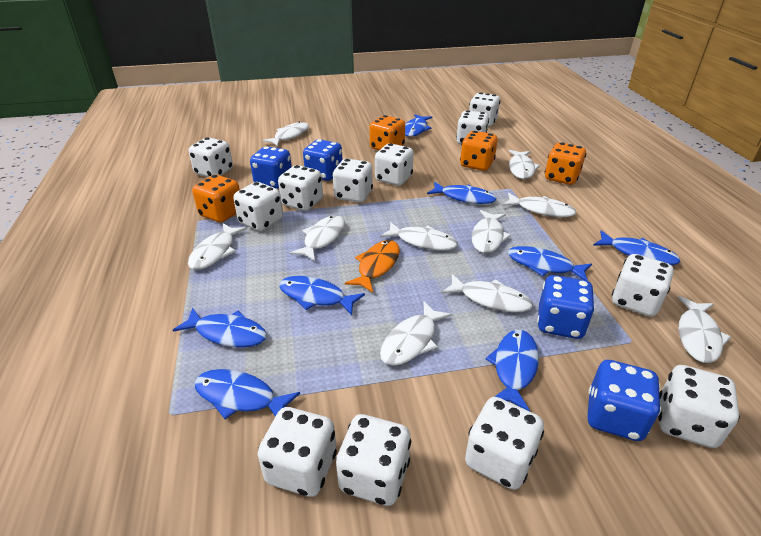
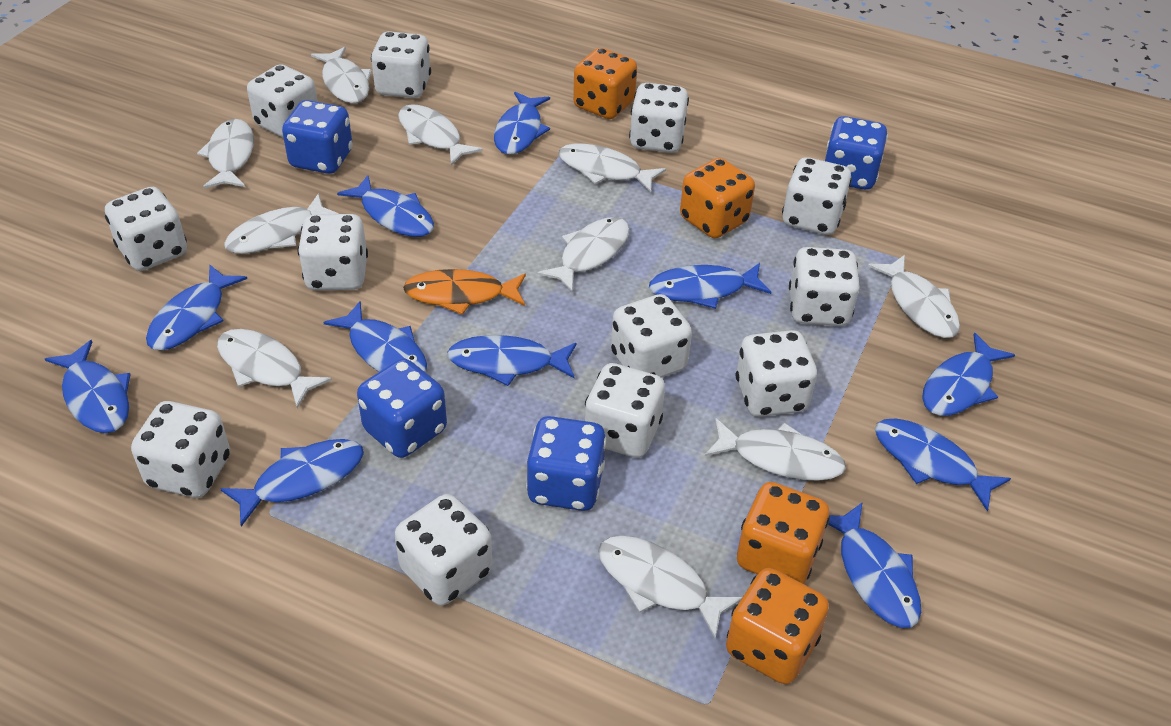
blue fish: 8 -> 11

